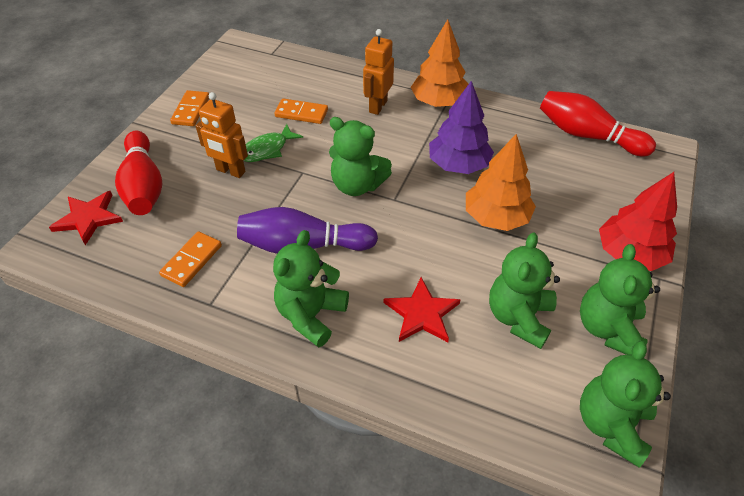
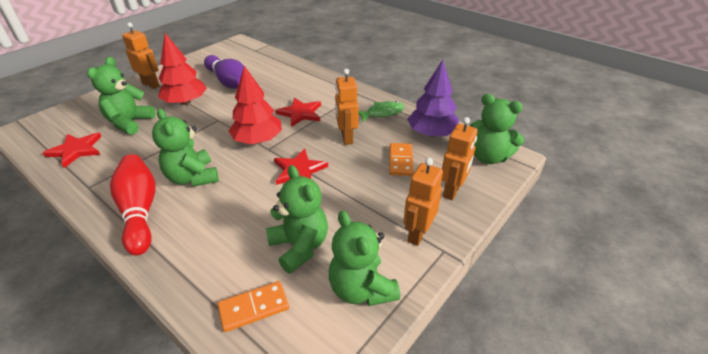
orange domino: 3 -> 2
orange robot: 2 -> 4
orange tree: 2 -> 0
red bowling pin: 2 -> 1
red star: 2 -> 3
red tree: 1 -> 2

